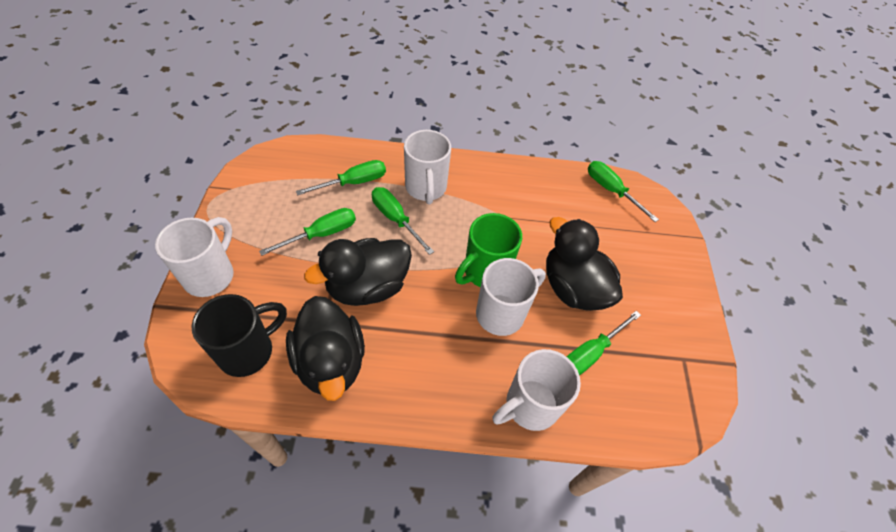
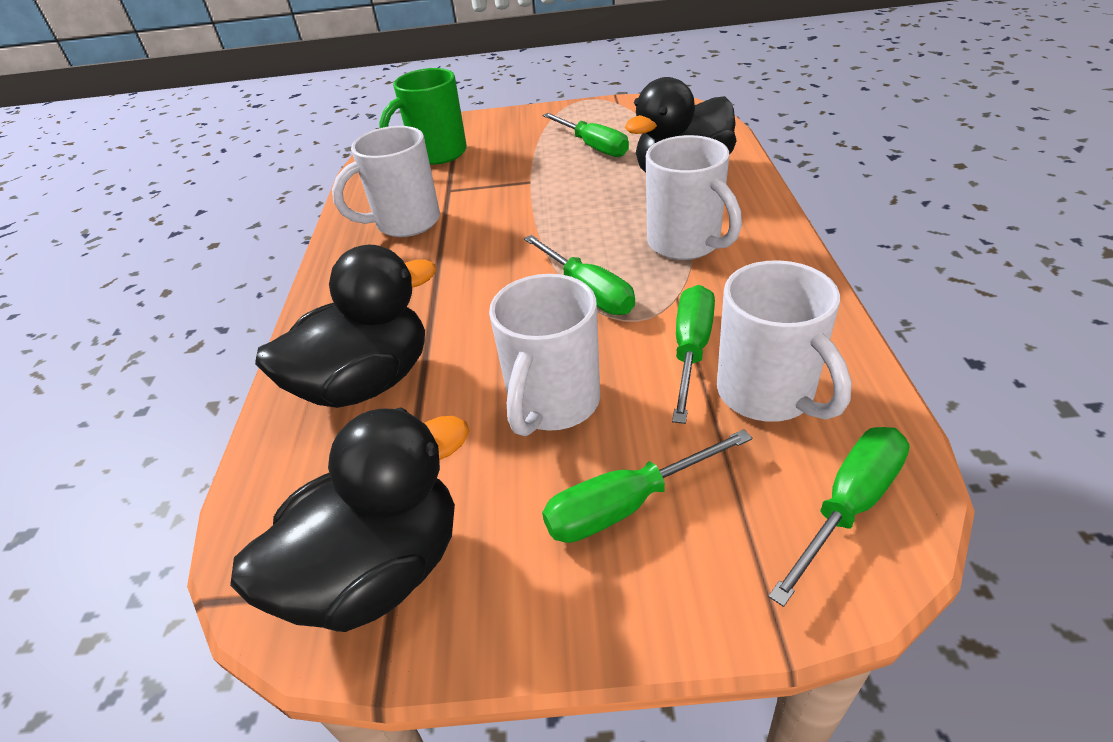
black mug: 1 -> 0

